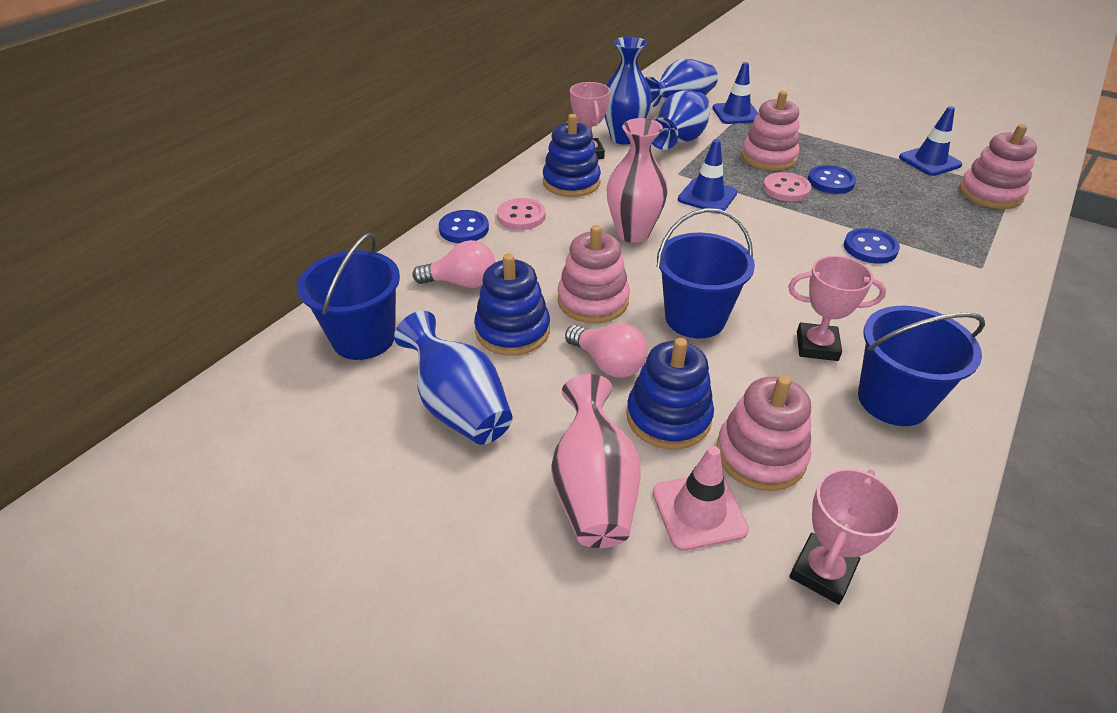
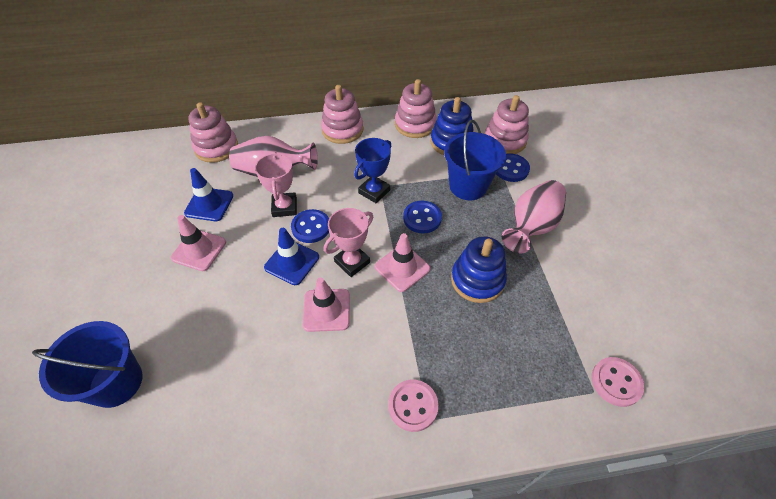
blue bucket: 3 -> 2
blue stacking toy: 3 -> 2
blue traffic cone: 3 -> 2
blue trophy: 0 -> 1
blue vase: 4 -> 0
pink light bulb: 2 -> 0
pink traffic cone: 1 -> 3
pink trophy: 3 -> 2

